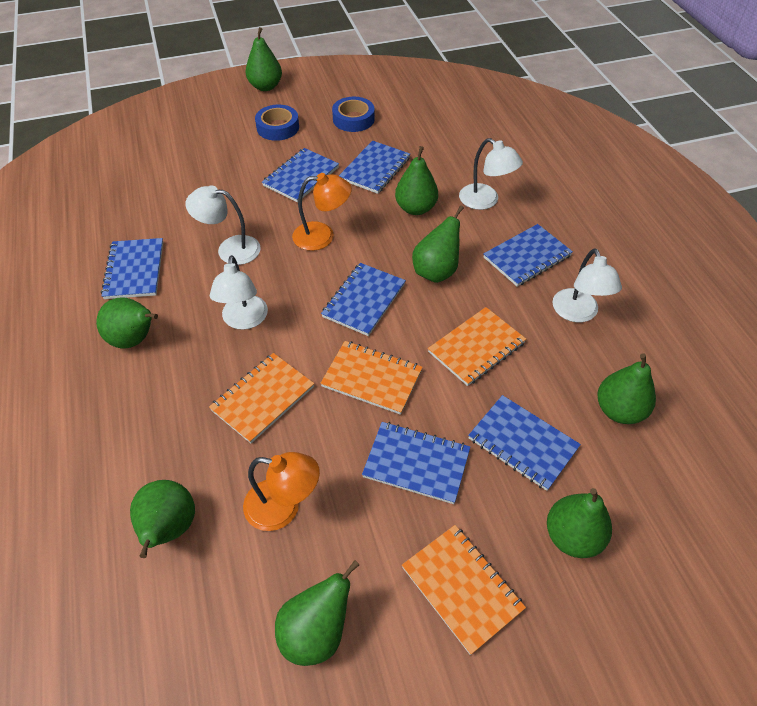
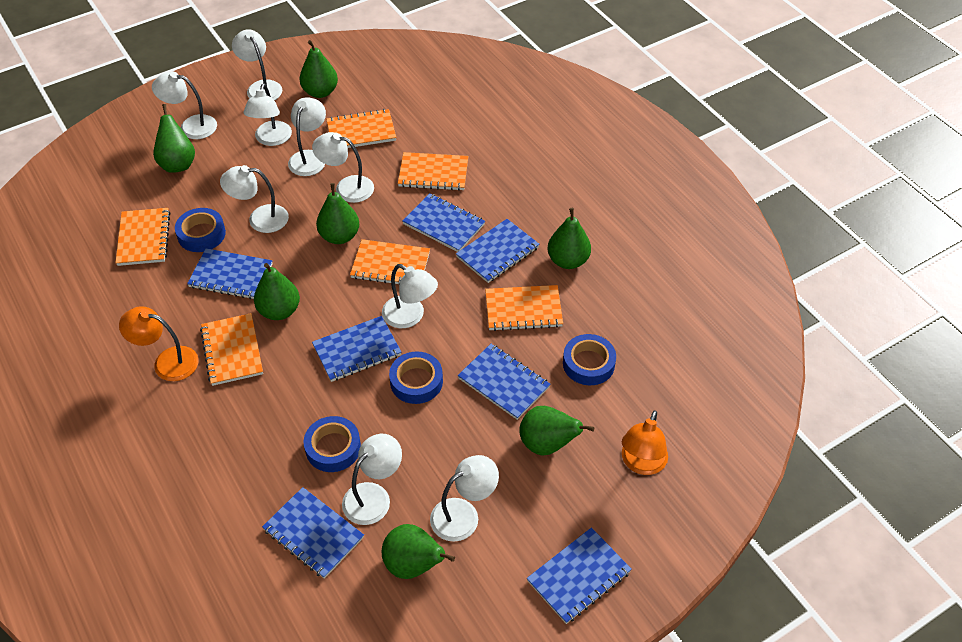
blue tape: 2 -> 4
green pear: 8 -> 7
orange notebook: 4 -> 6
white lamp: 4 -> 9

